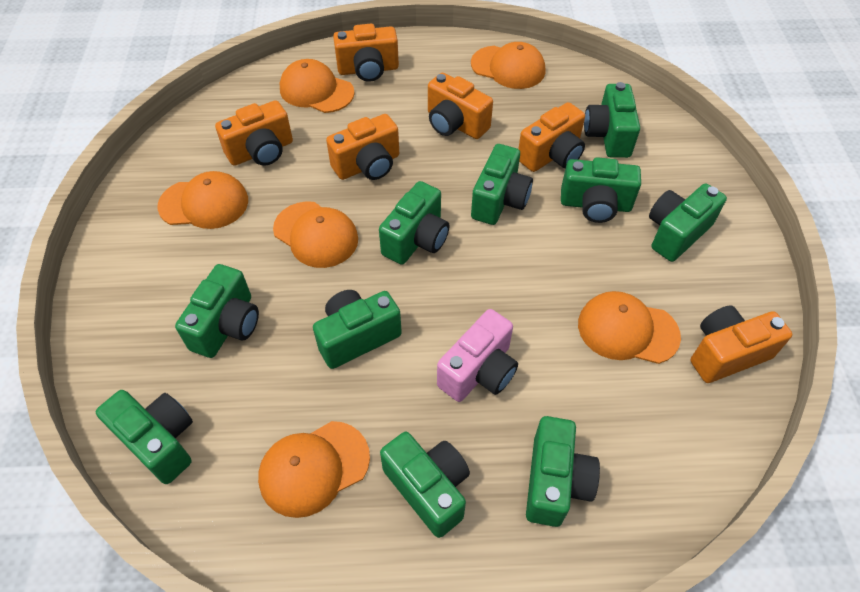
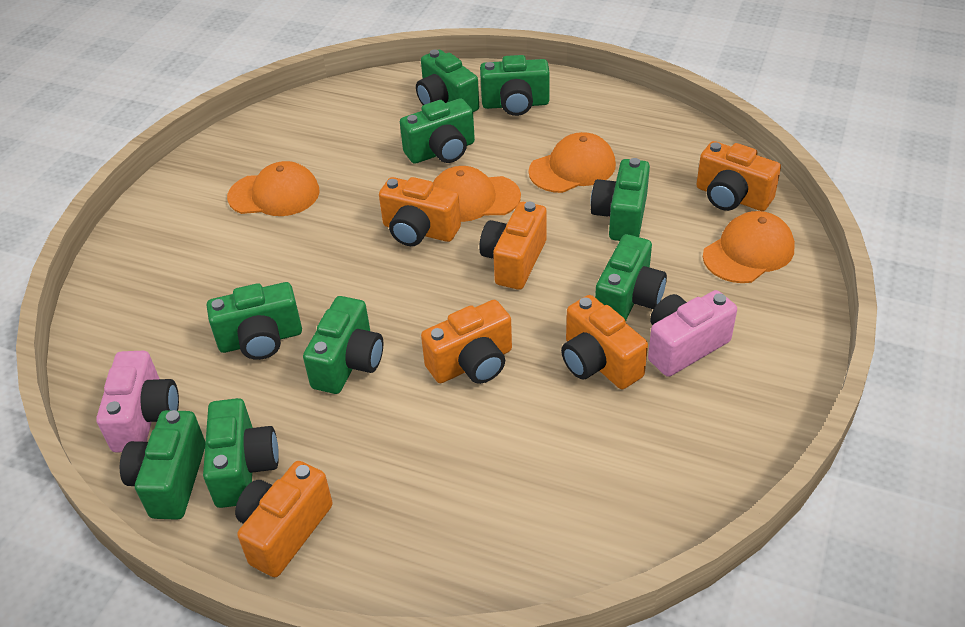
green camera: 10 -> 9
orange cap: 6 -> 4
pink camera: 1 -> 2

